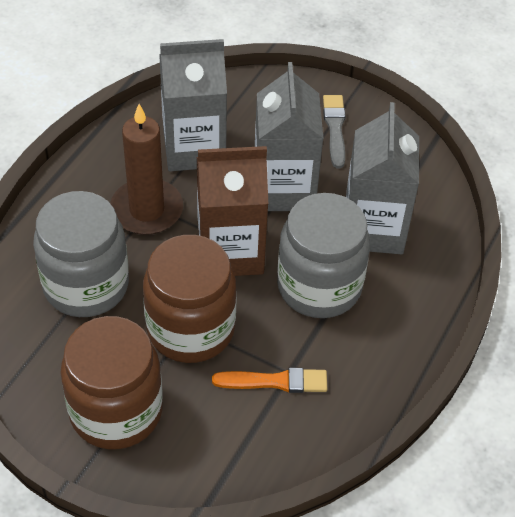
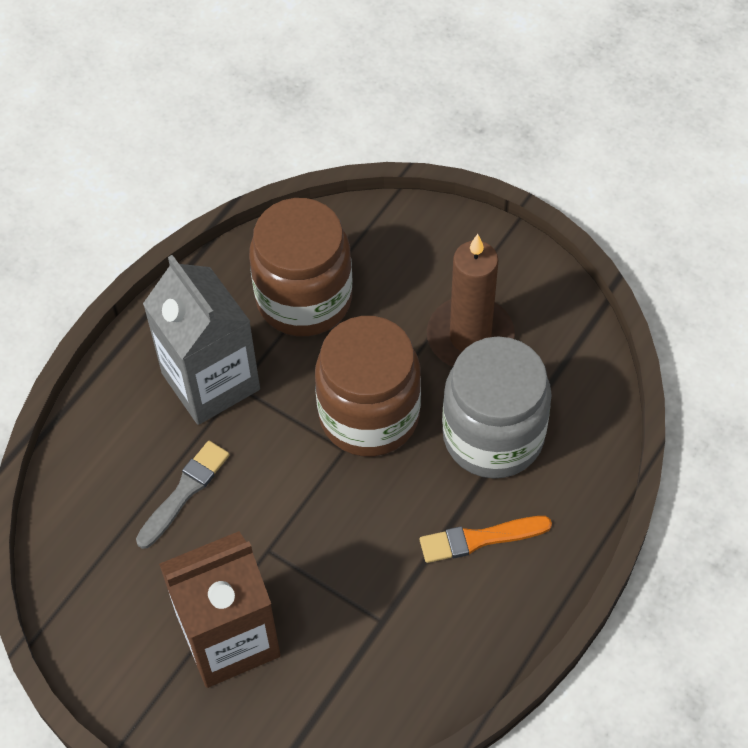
grey carton: 3 -> 1
grey jar: 2 -> 1

